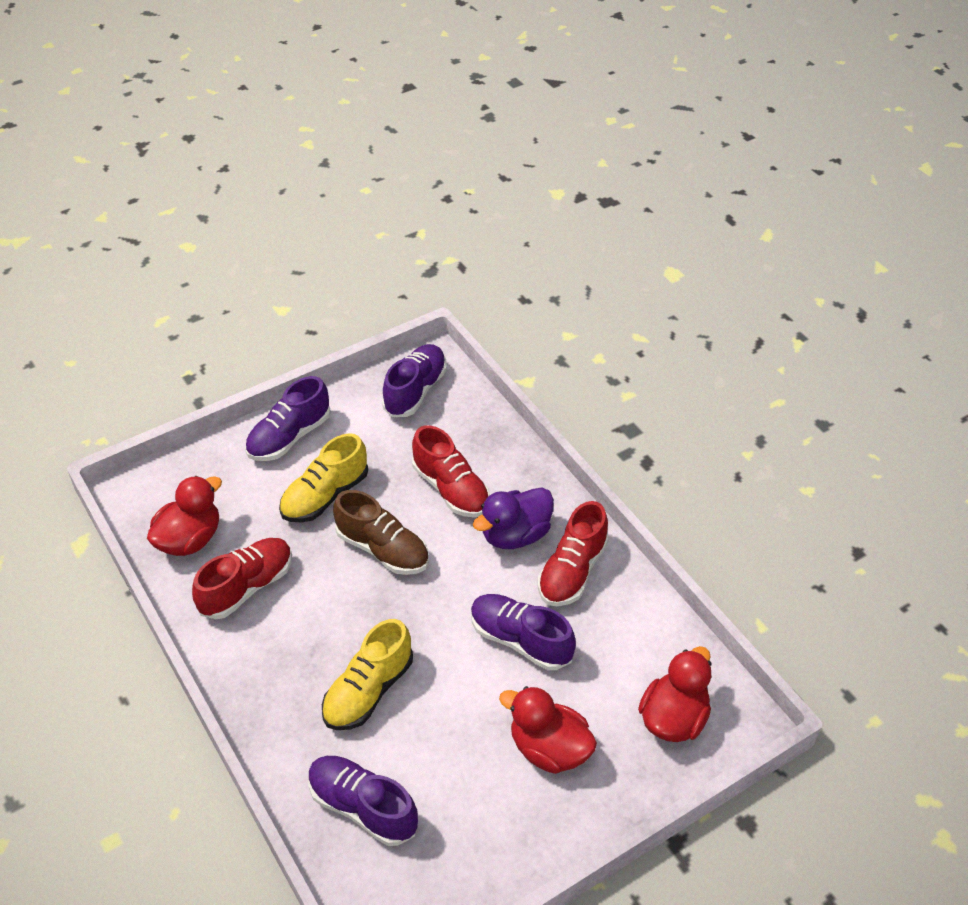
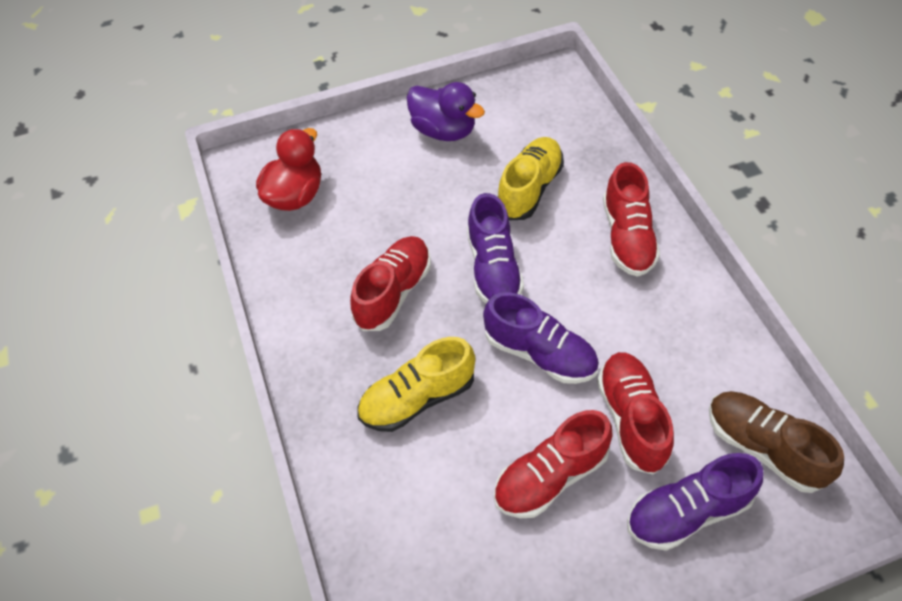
purple shoe: 4 -> 3
red duck: 3 -> 1
red shoe: 3 -> 4

